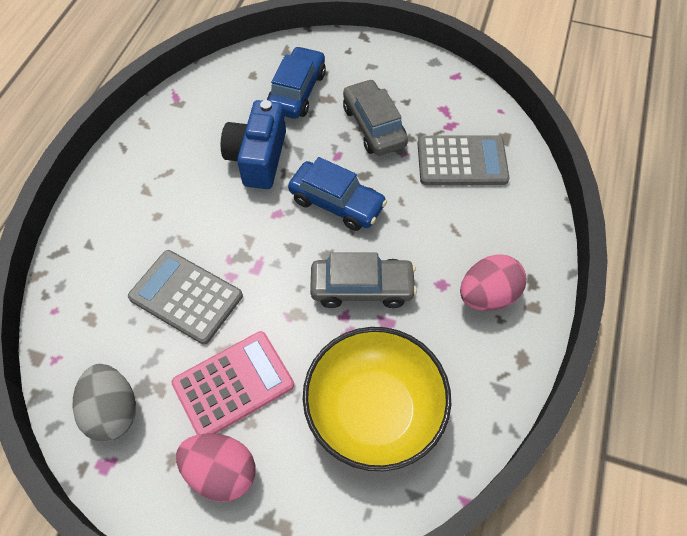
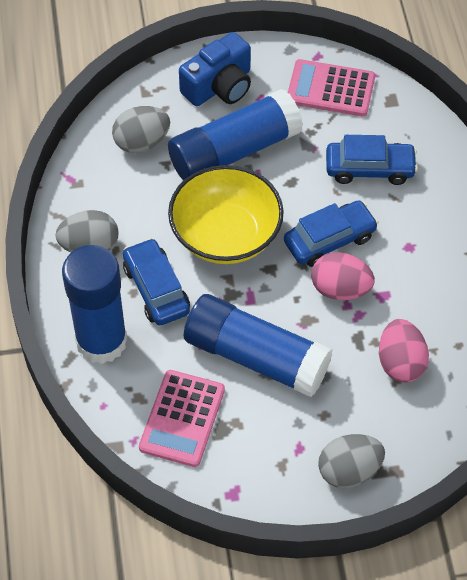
blue car: 2 -> 3
blue glue stick: 0 -> 3
grey calculator: 2 -> 0
grey car: 2 -> 0
grey egg: 1 -> 3
pink calculator: 1 -> 2

